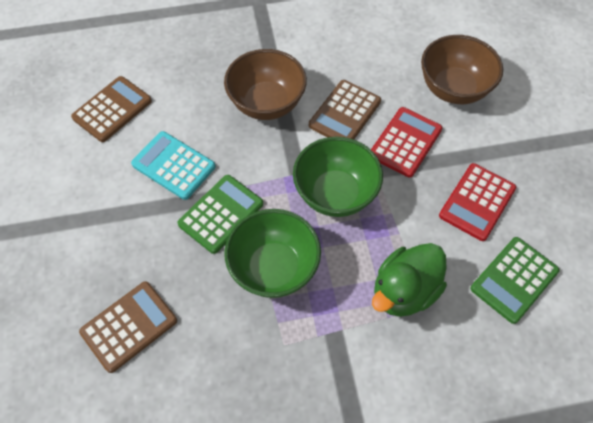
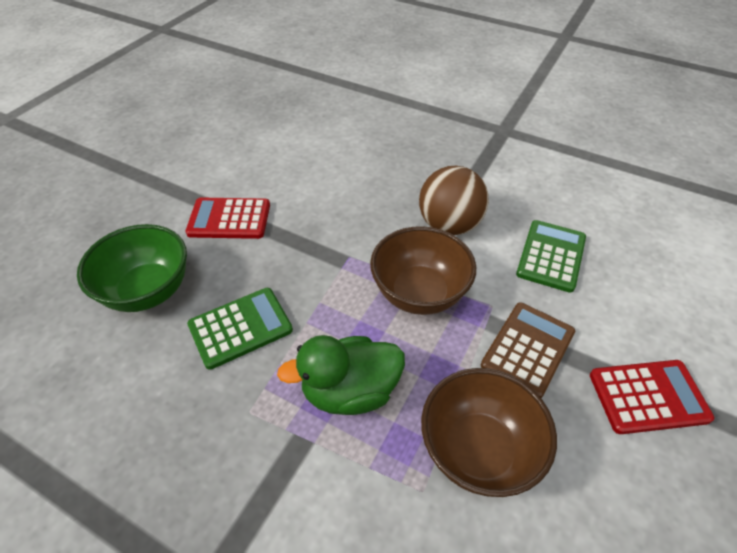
brown ball: 0 -> 1
brown calculator: 3 -> 1
green bowl: 2 -> 1
turquoise calculator: 1 -> 0

